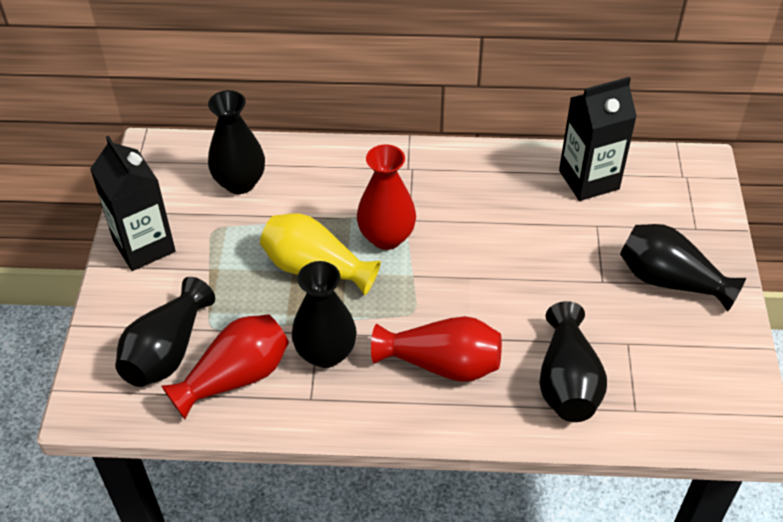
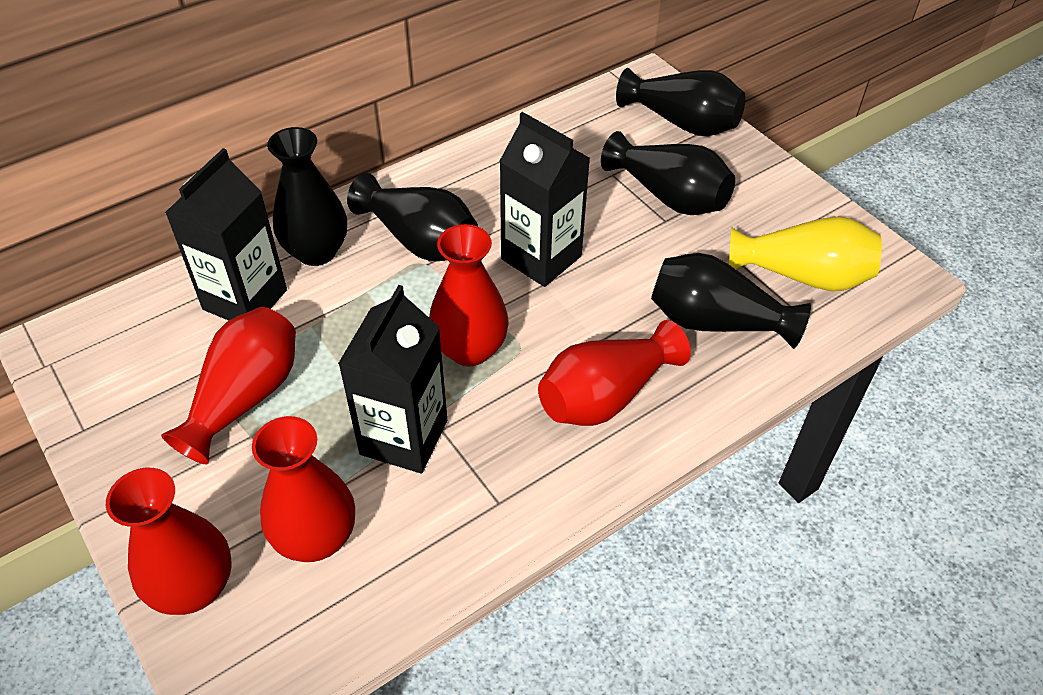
black carton: 2 -> 3
red vase: 3 -> 5

